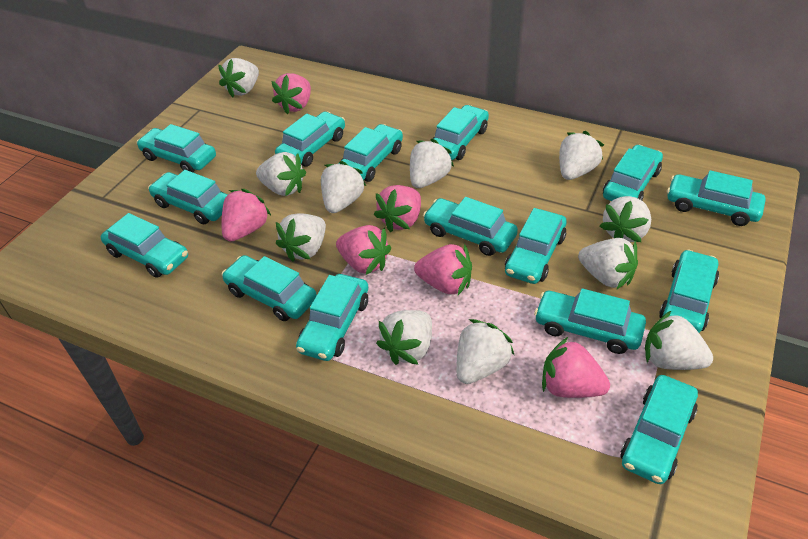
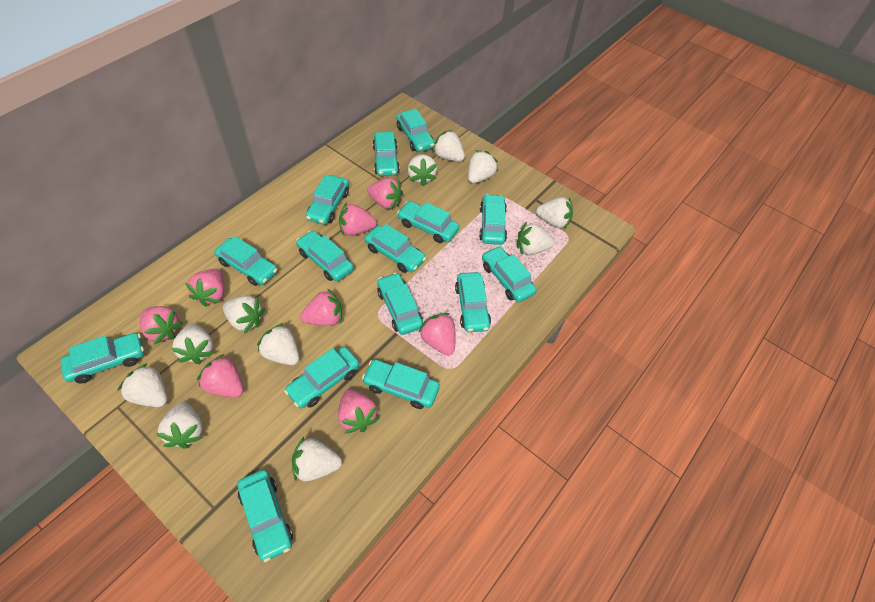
pink strawberry: 6 -> 8

